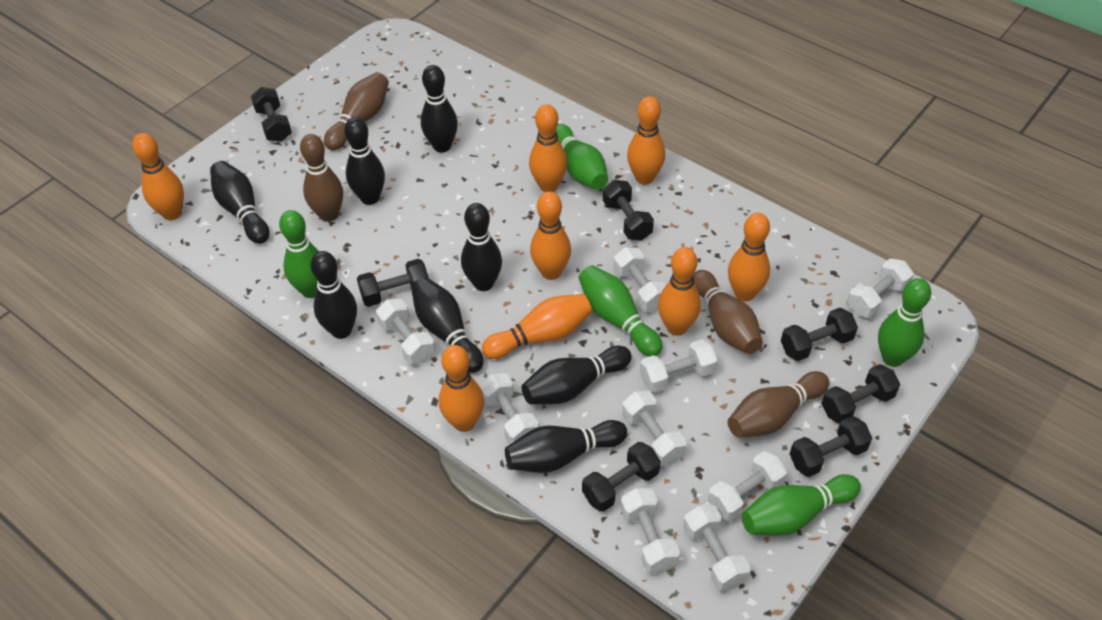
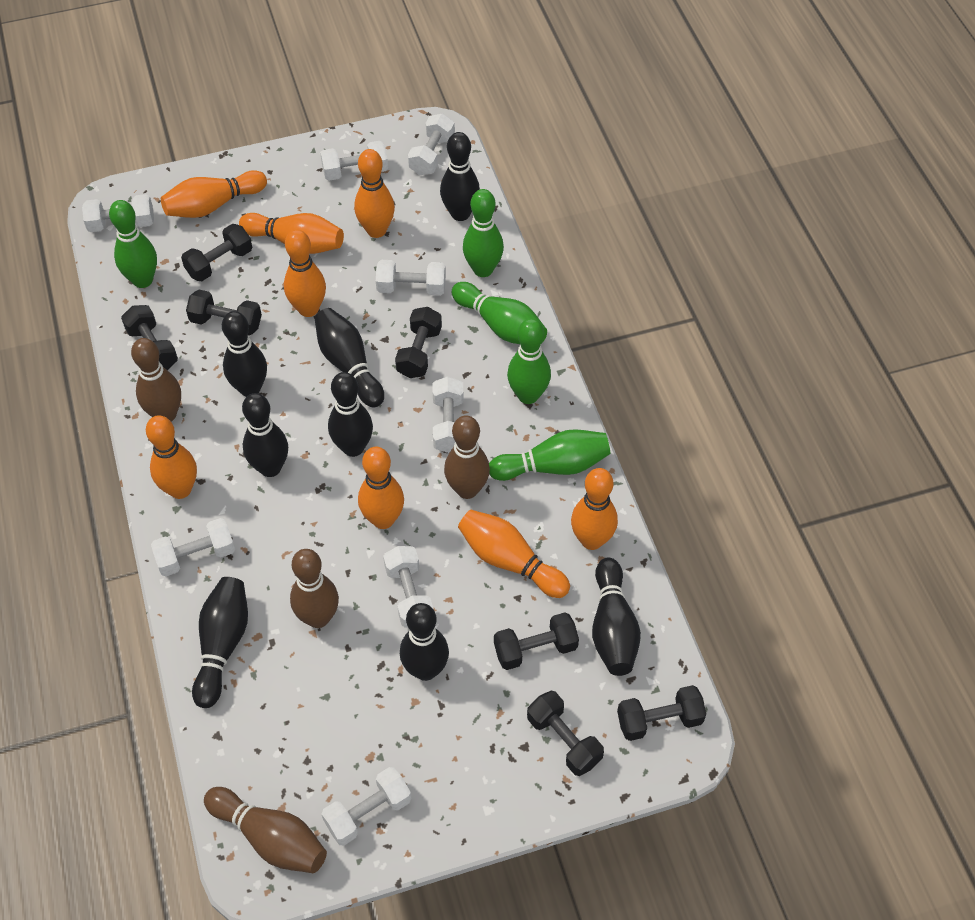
white dumbbell: 9 -> 8

